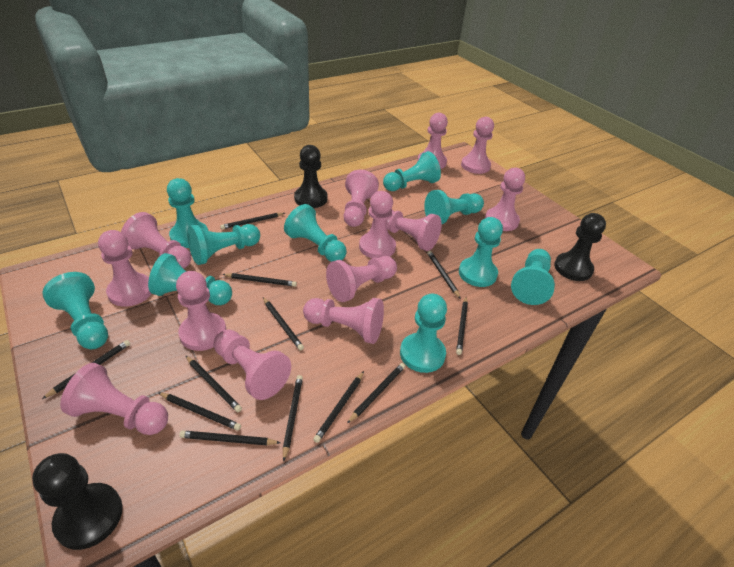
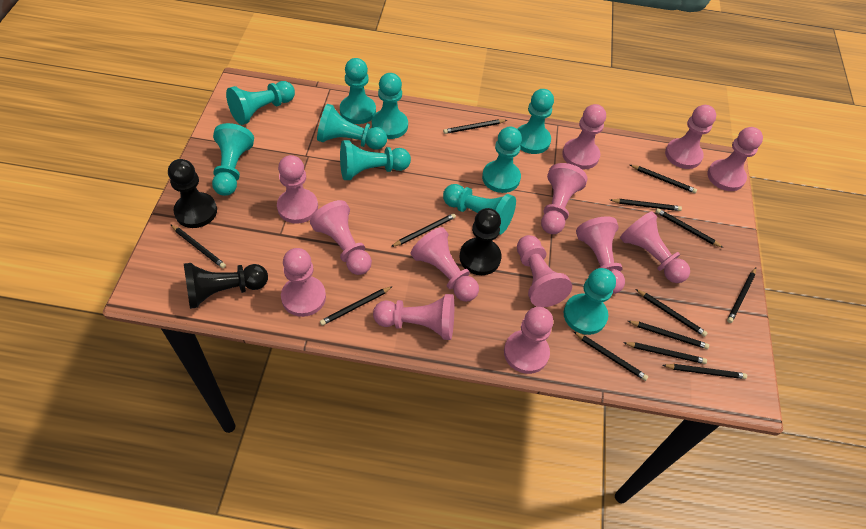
black pencil: 12 -> 13

